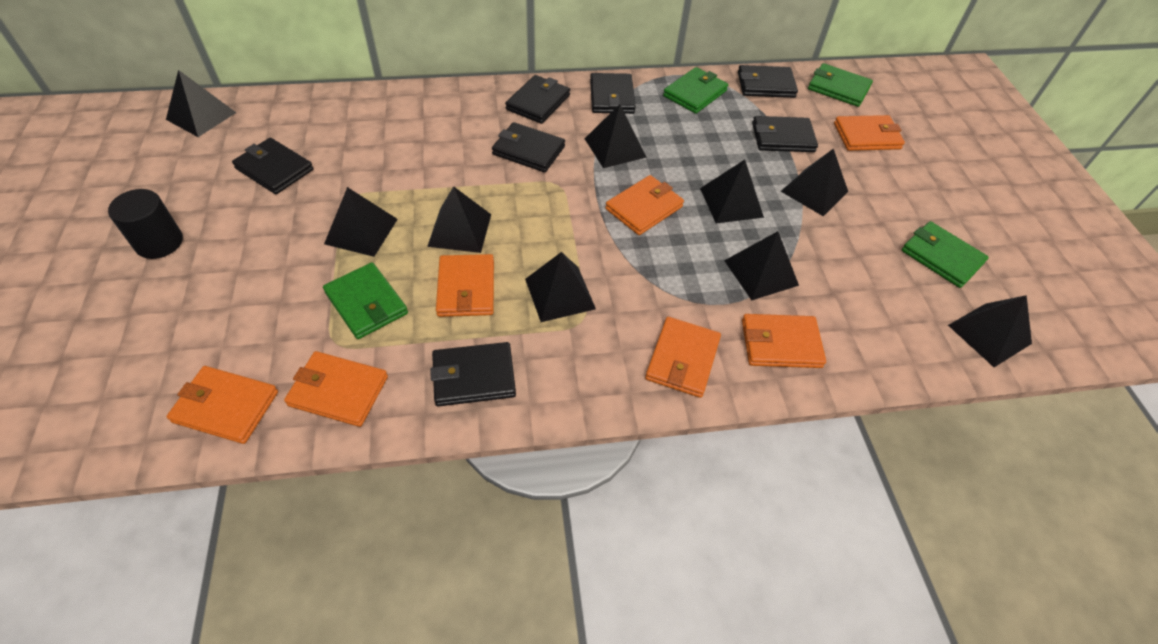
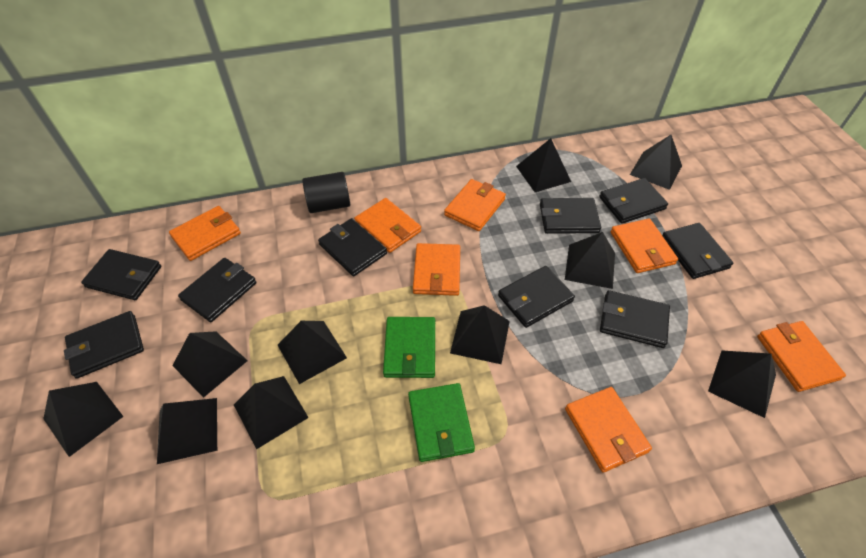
black pyramid: 9 -> 10
black wallet: 7 -> 9
green wallet: 4 -> 2

